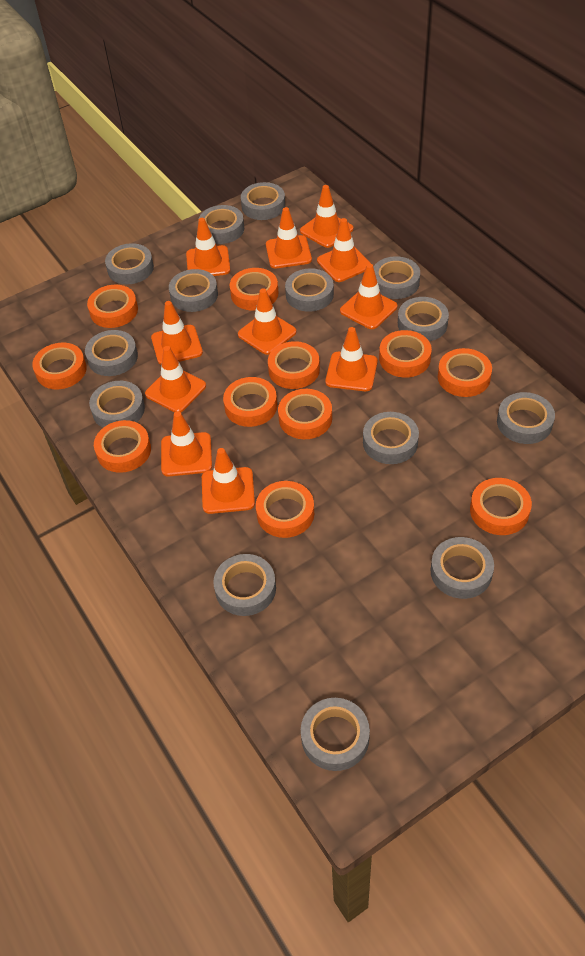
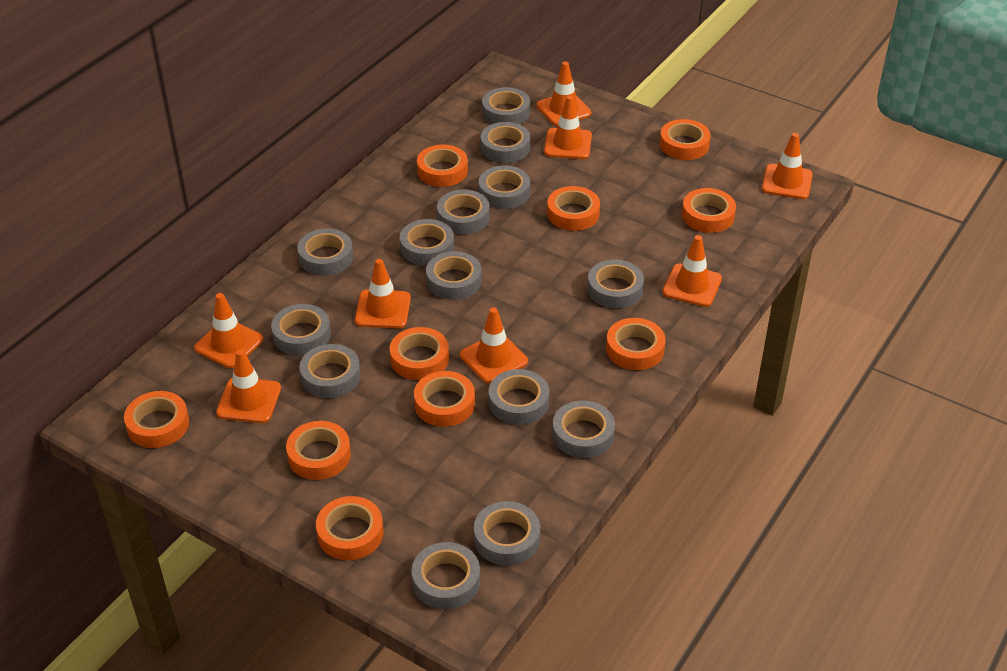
orange tape: 11 -> 10
orange traffic cone: 11 -> 8

